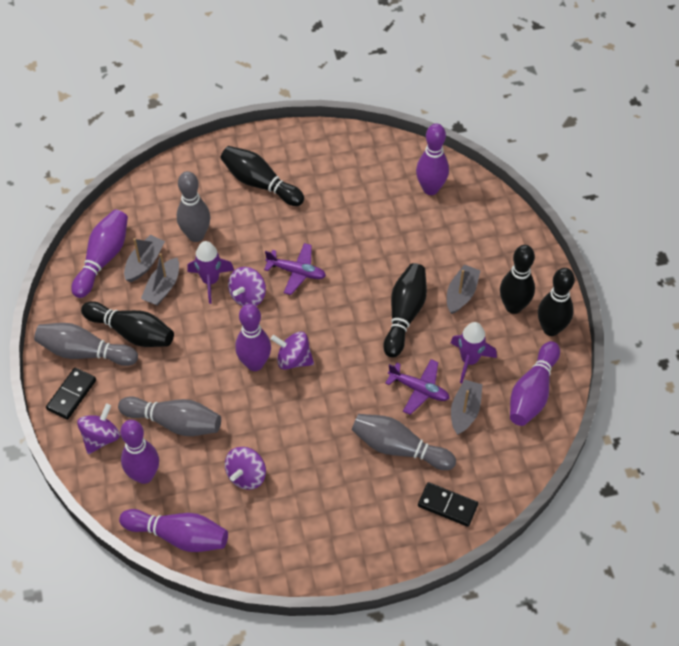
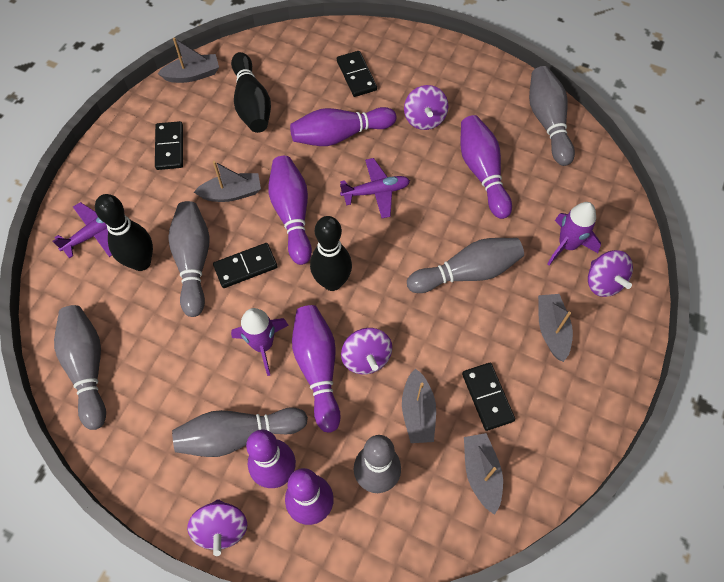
black bowling pin: 5 -> 3
black domino: 2 -> 4
grey boat: 4 -> 5
grey bowling pin: 4 -> 6

